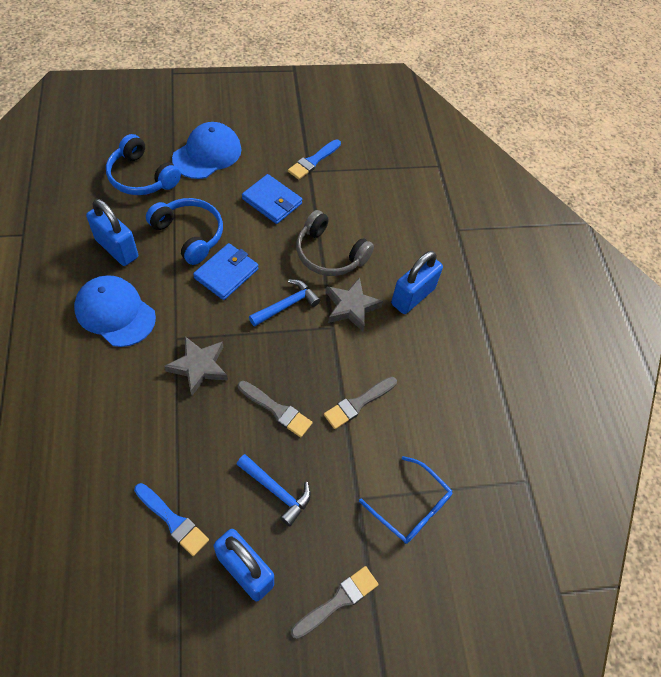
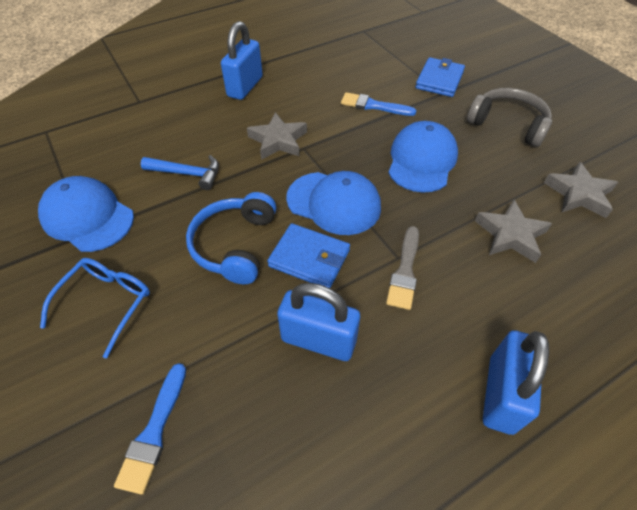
blue cap: 2 -> 3
blue hammer: 2 -> 1
blue headphones: 2 -> 1
grey brush: 3 -> 1
grey star: 2 -> 3

